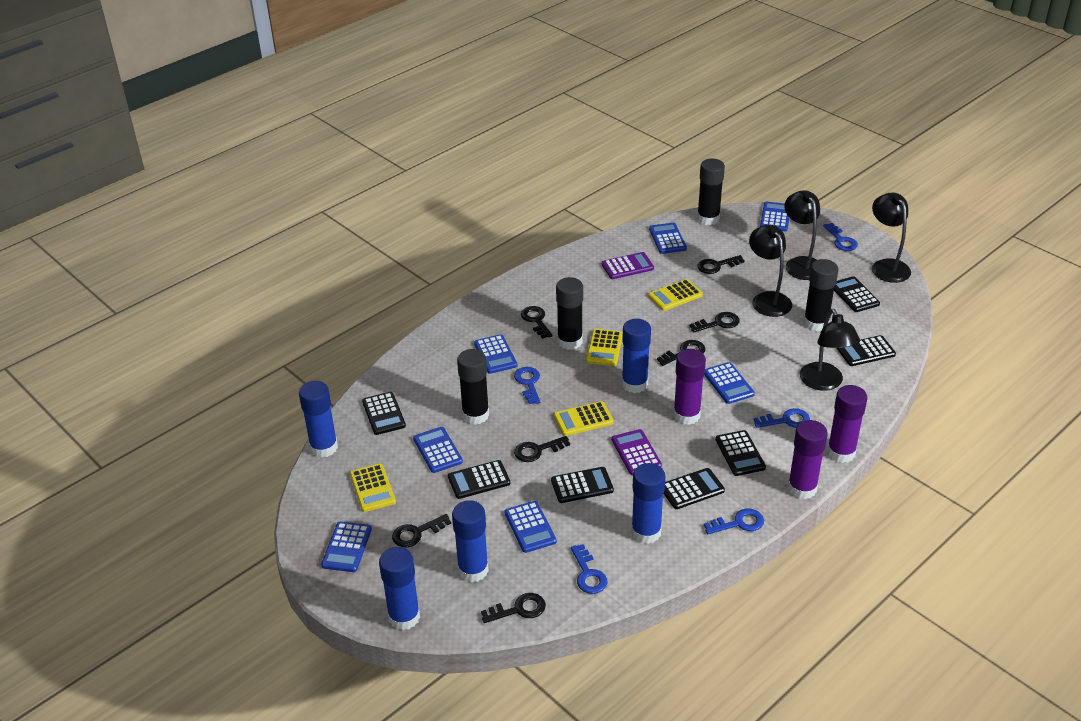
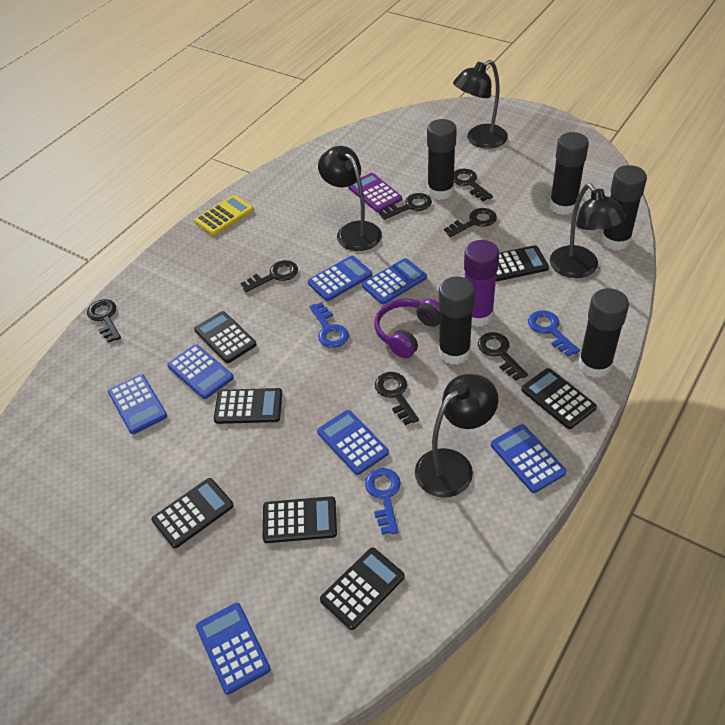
black glue stick: 4 -> 5
blue glue stick: 5 -> 0
blue key: 5 -> 3
purple calculator: 2 -> 1
purple glue stick: 3 -> 1
purple headphones: 0 -> 1
yellow calculator: 4 -> 1

